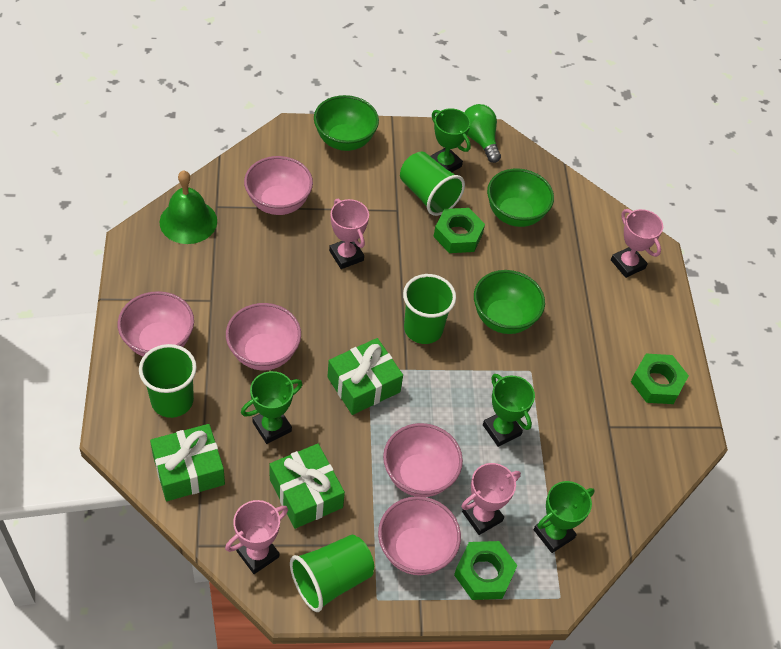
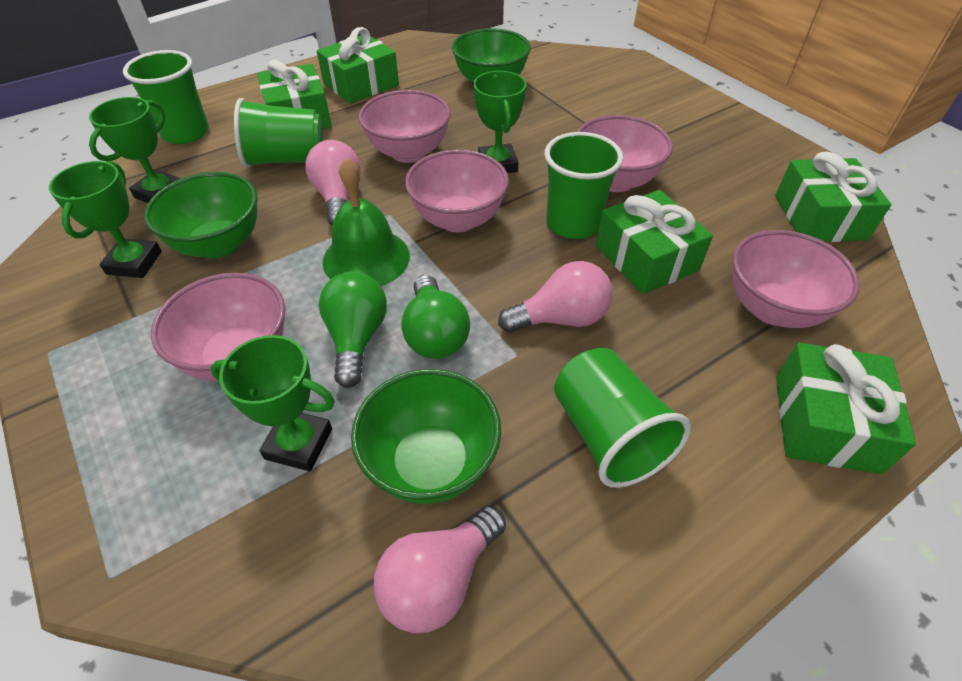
green gift: 3 -> 5
green light bulb: 1 -> 2
green nut: 3 -> 0
pink light bulb: 0 -> 3
pink trophy: 4 -> 0

